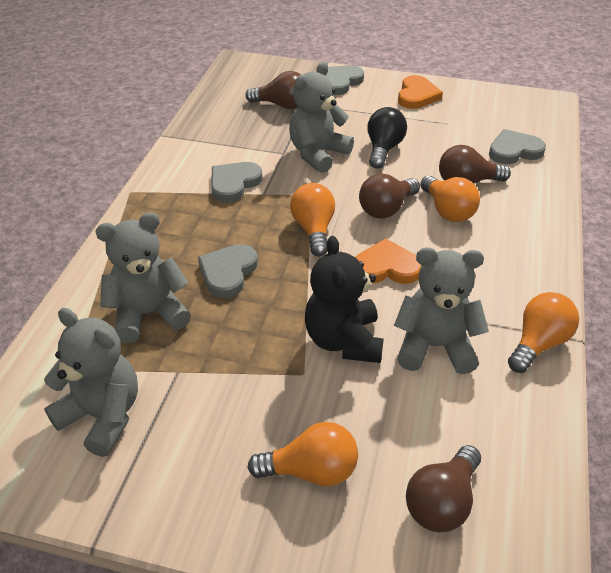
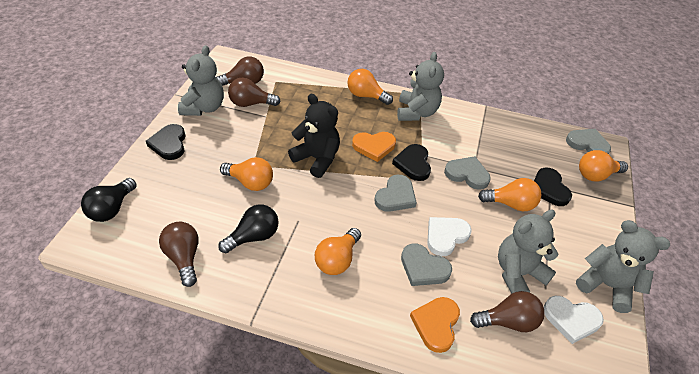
black heart: 0 -> 3
black light bulb: 1 -> 2
orange light bulb: 4 -> 5
white heart: 0 -> 2

